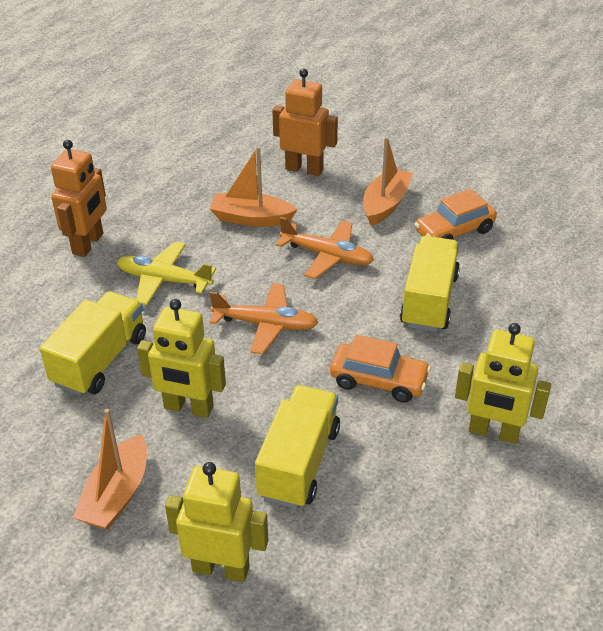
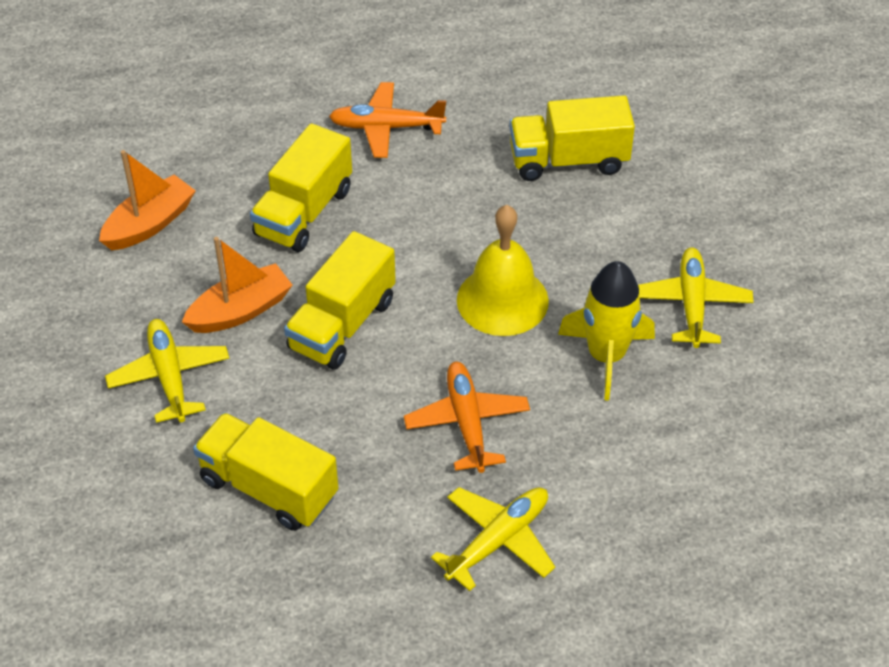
orange boat: 3 -> 2
orange car: 2 -> 0
orange robot: 2 -> 0
yellow bell: 0 -> 1
yellow plane: 1 -> 3
yellow robot: 3 -> 0
yellow rocket: 0 -> 1
yellow truck: 3 -> 4

